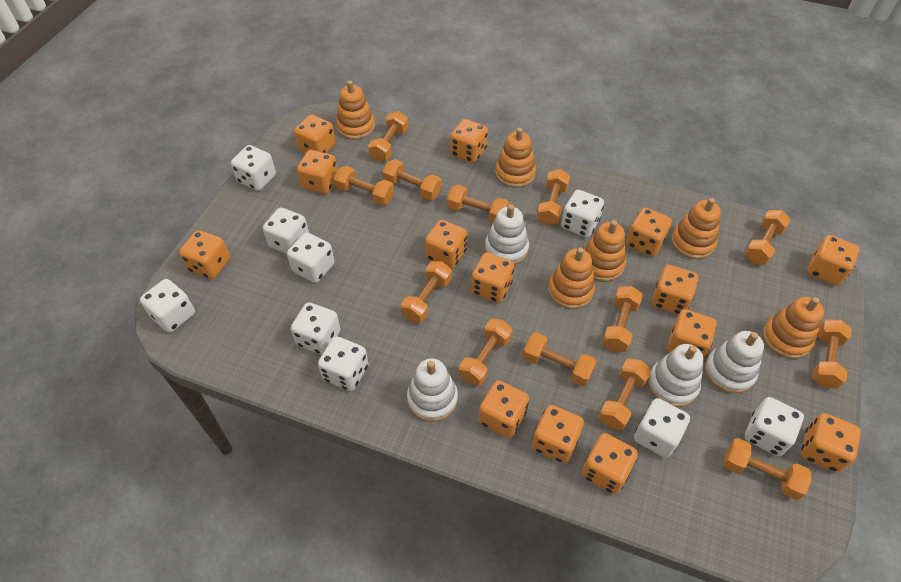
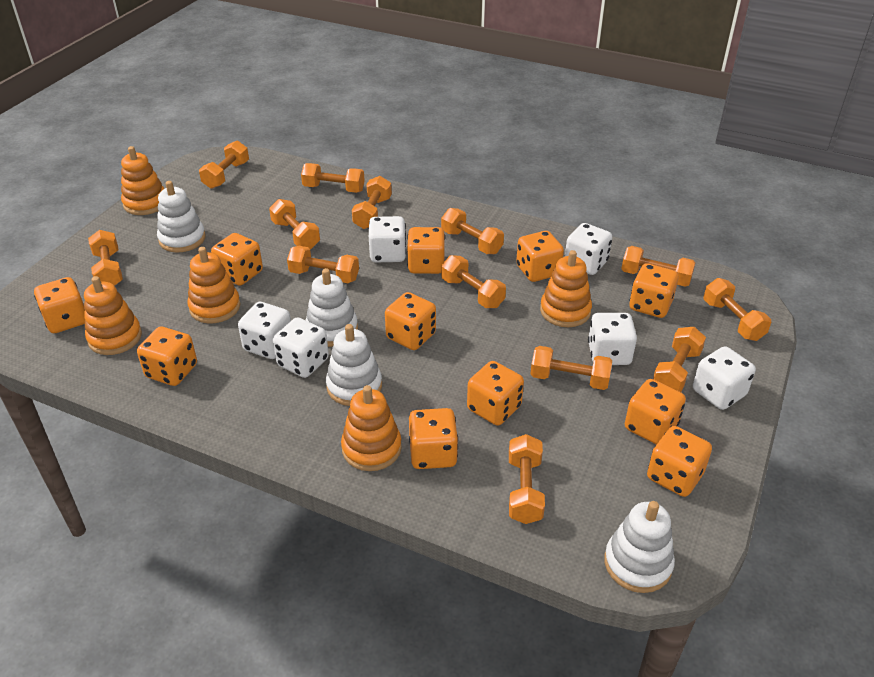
orange dice: 14 -> 11
orange stacking toy: 6 -> 5
white dice: 9 -> 6

